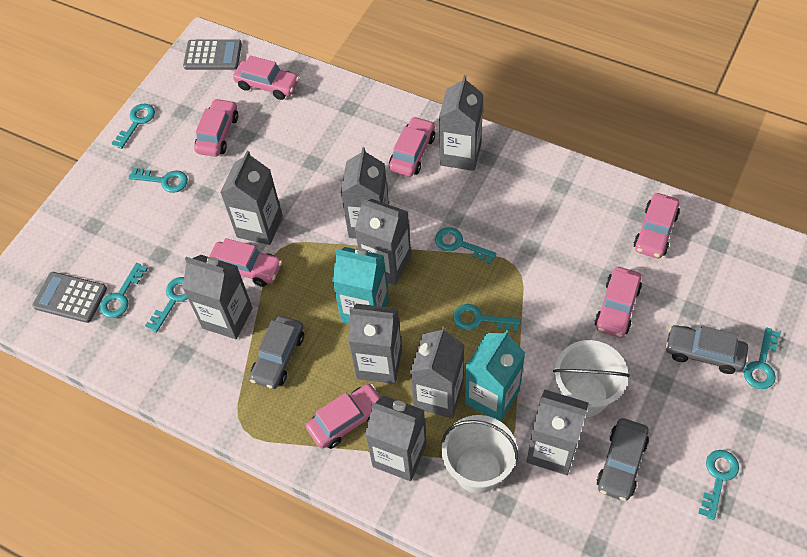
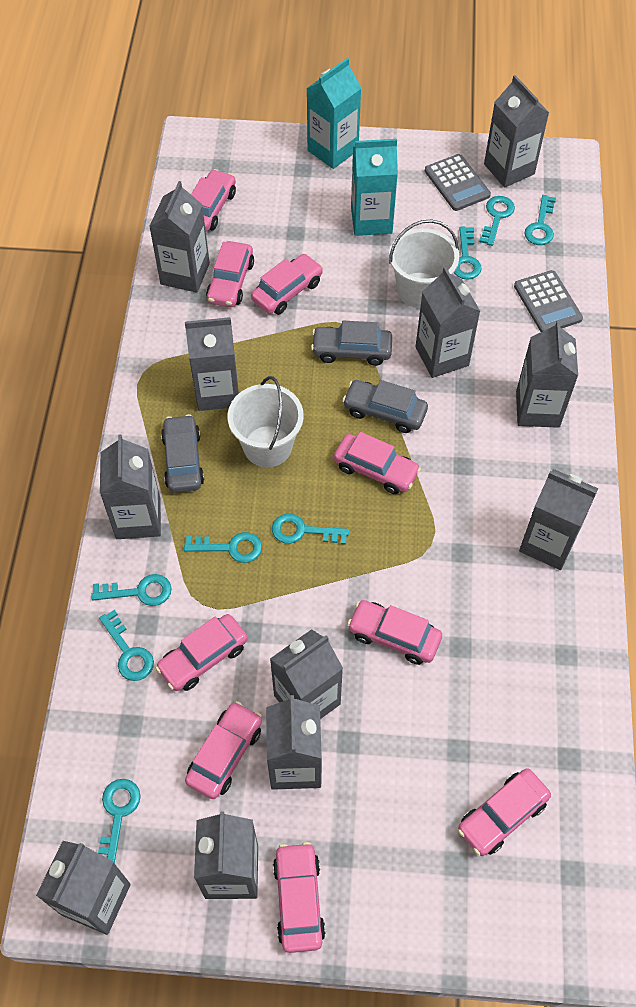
grey carton: 9 -> 11
pink car: 7 -> 9

